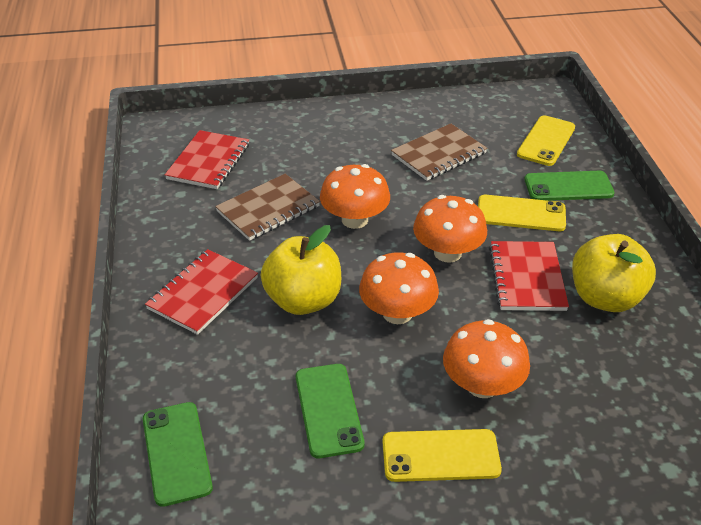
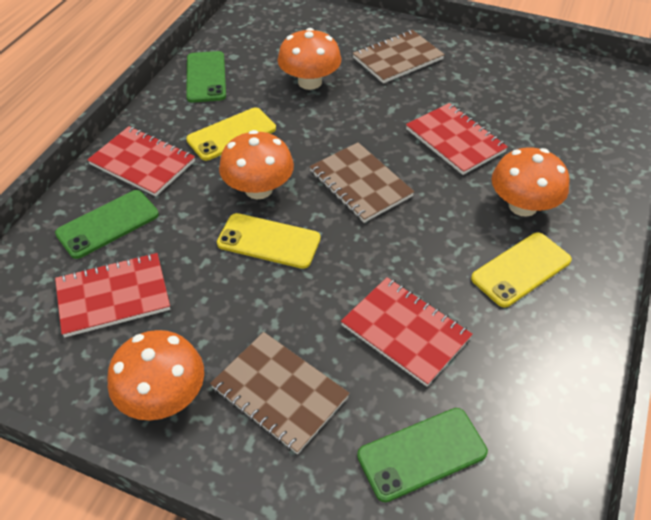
brown notebook: 2 -> 3
red notebook: 3 -> 4
yellow apple: 2 -> 0

